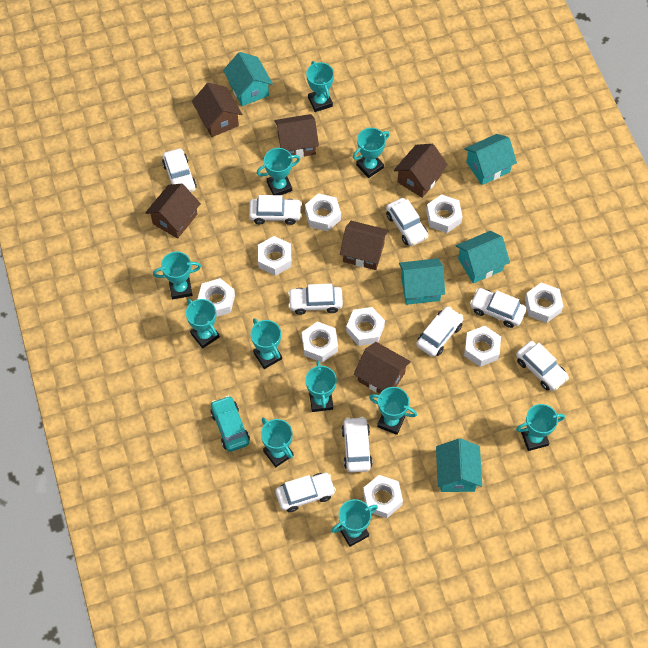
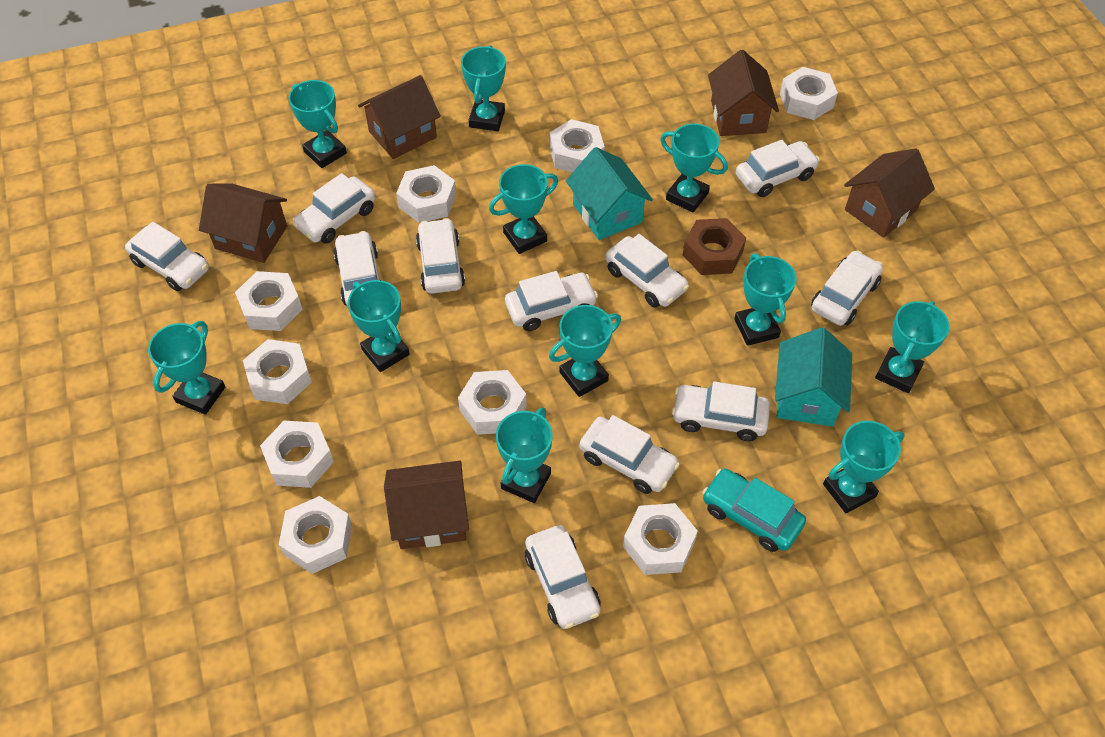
brown house: 6 -> 5
brown nut: 0 -> 1
turquoise house: 5 -> 2
white car: 9 -> 11

